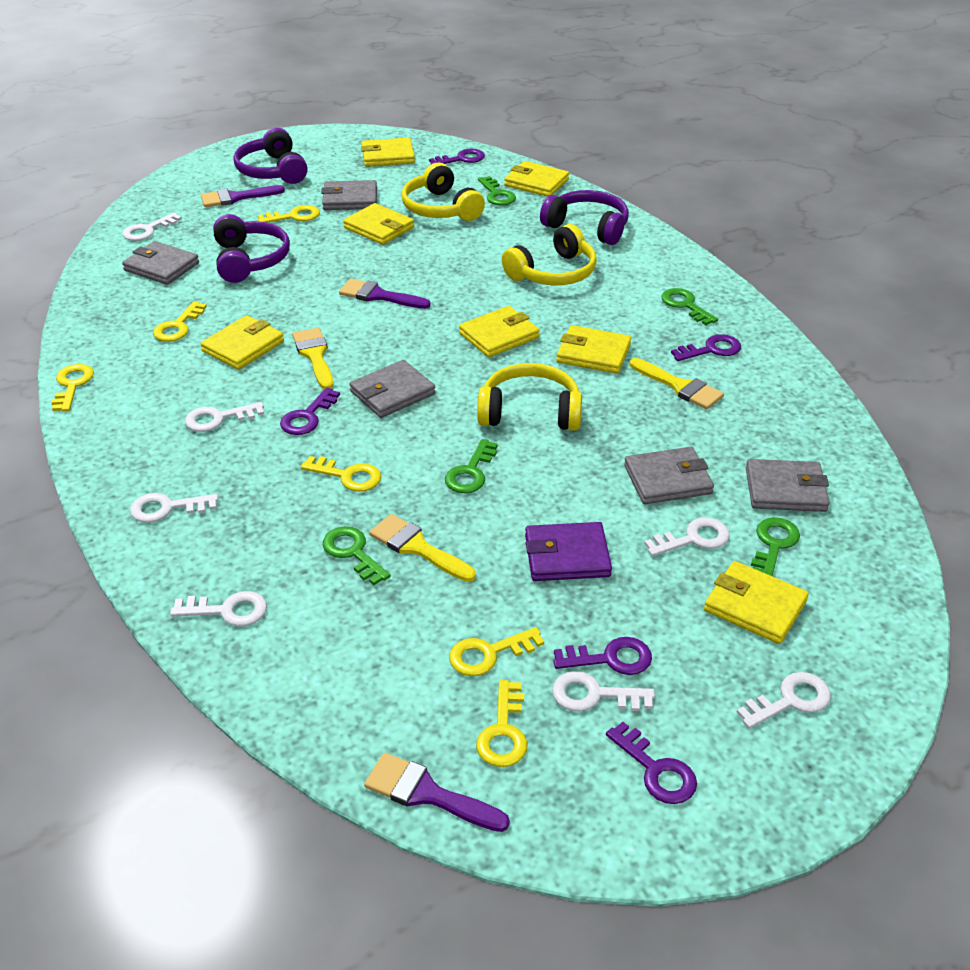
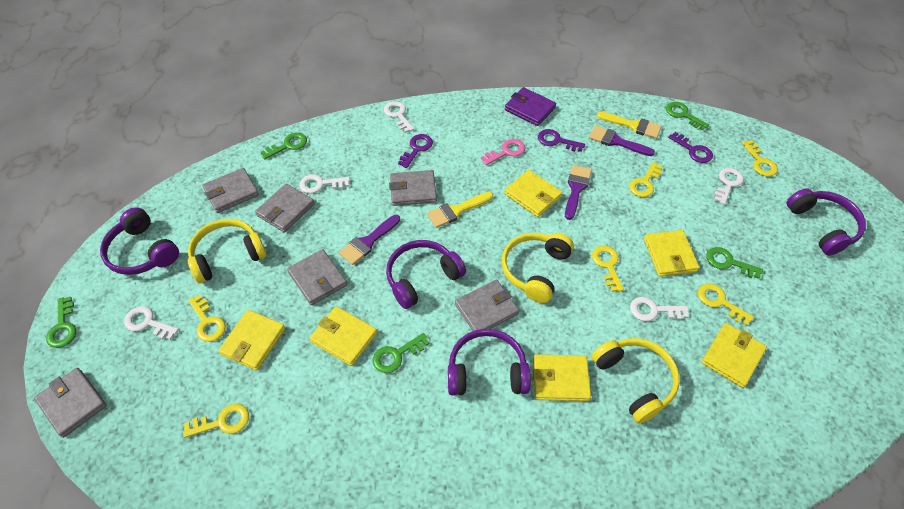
grey wallet: 5 -> 6
pink key: 0 -> 1
purple headphones: 3 -> 4
purple key: 5 -> 3
white key: 7 -> 5
yellow brush: 3 -> 2
yellow wallet: 7 -> 6

